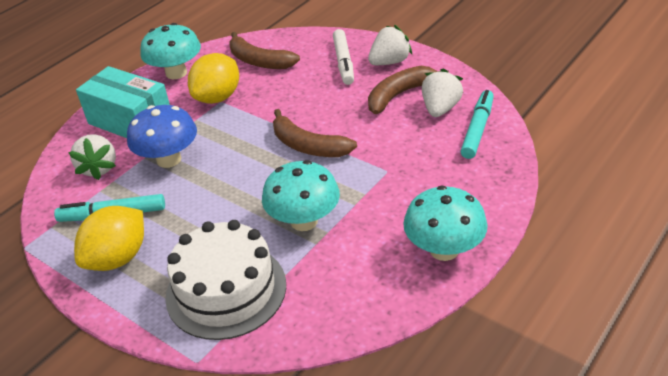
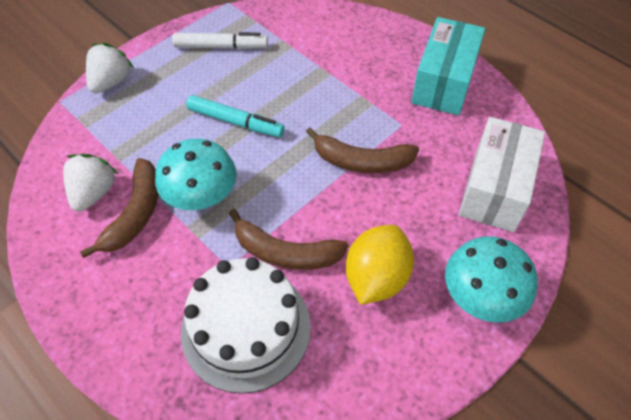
blue mushroom: 1 -> 0
turquoise marker: 2 -> 1
turquoise mushroom: 3 -> 2
white box: 0 -> 1
white strawberry: 3 -> 2
yellow lemon: 2 -> 1

